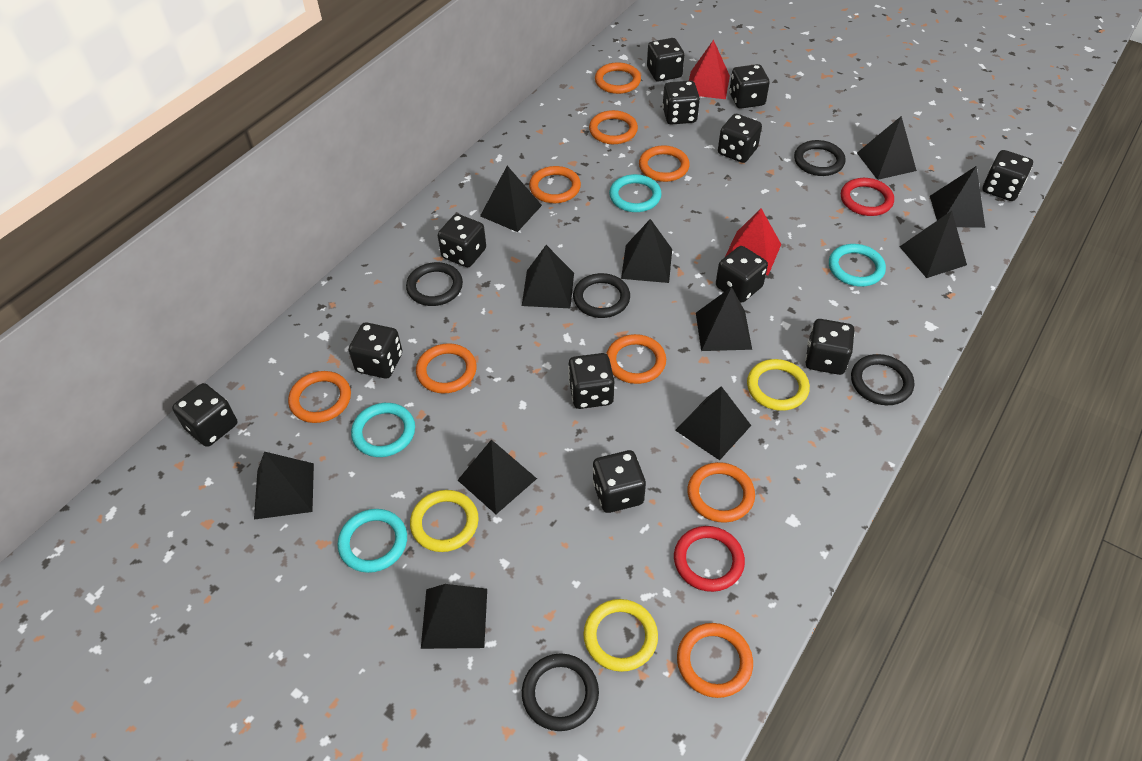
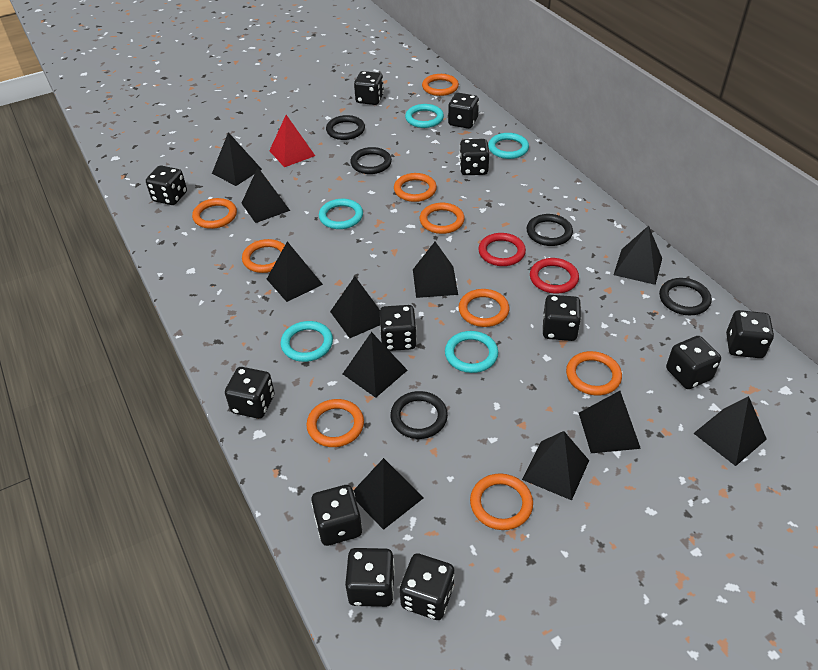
red pyramid: 2 -> 1
turquoise ring: 4 -> 5
yellow ring: 3 -> 0

